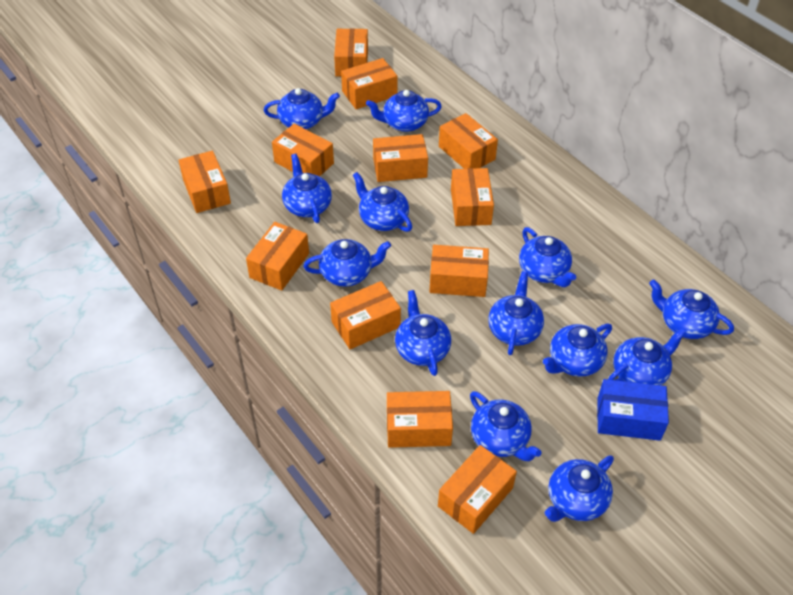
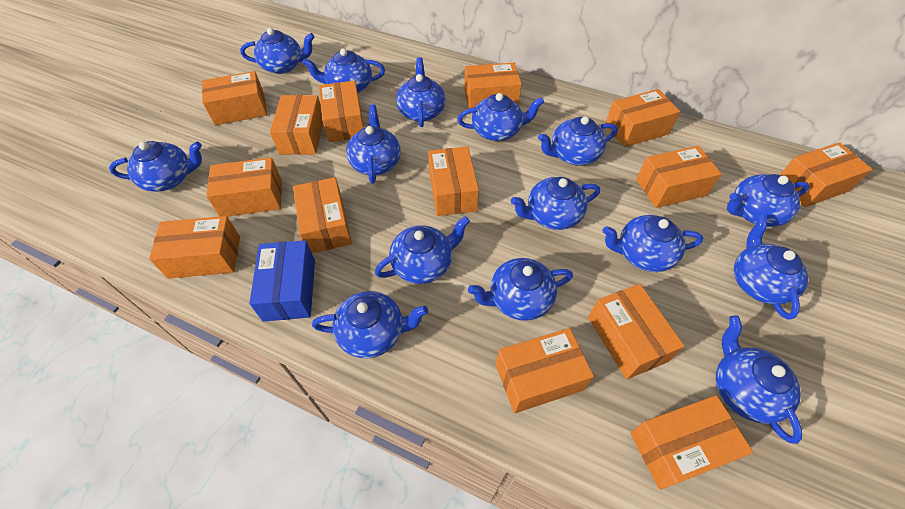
blue teapot: 13 -> 15
orange box: 12 -> 14

